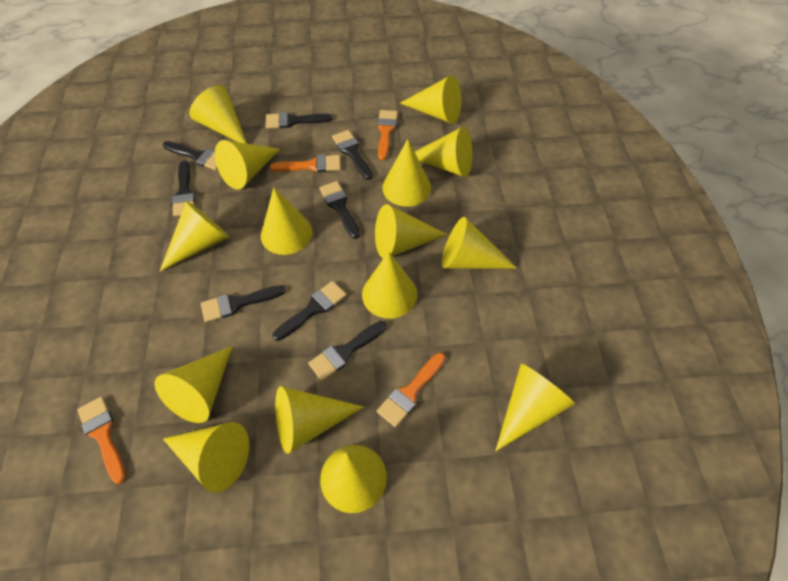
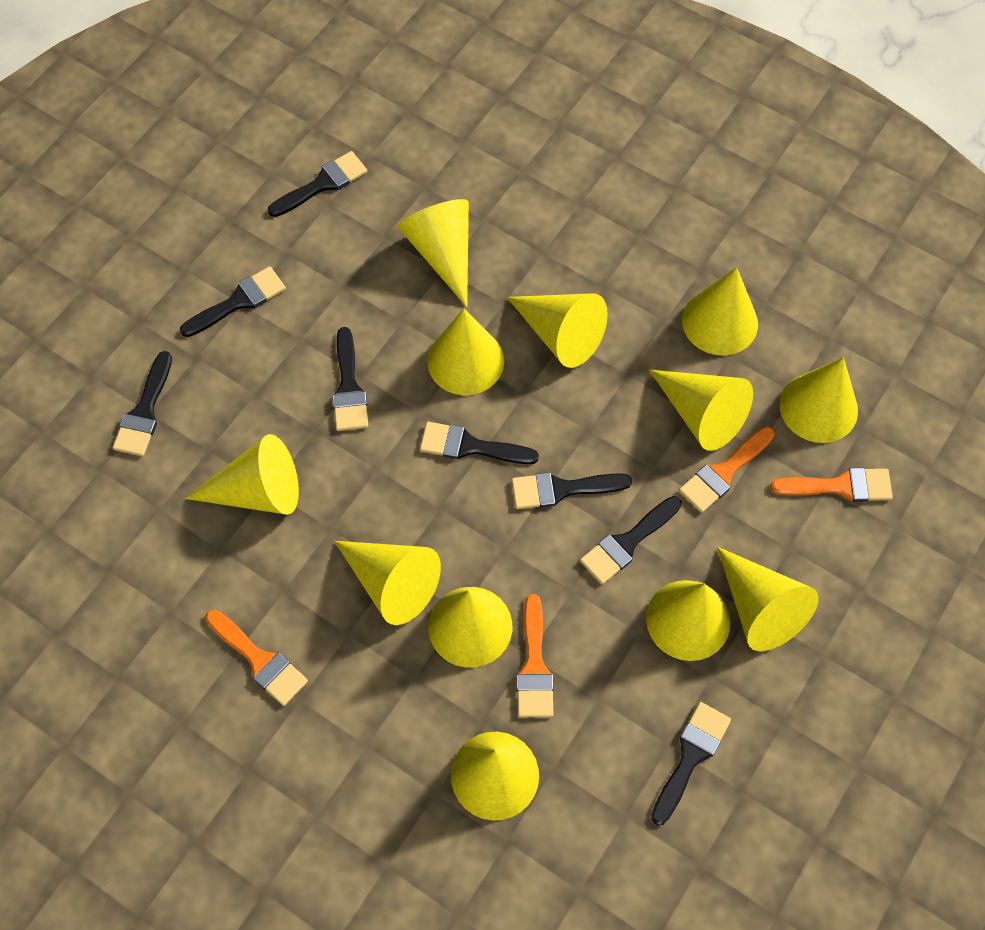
yellow cone: 15 -> 12

